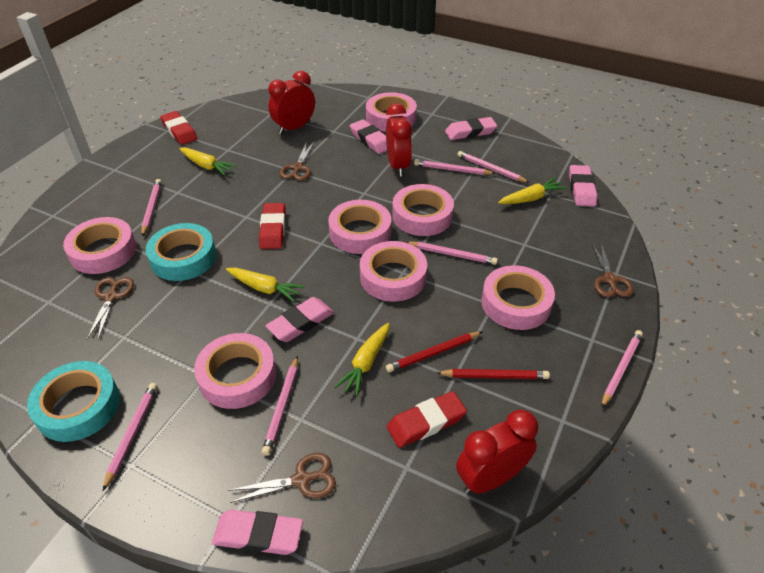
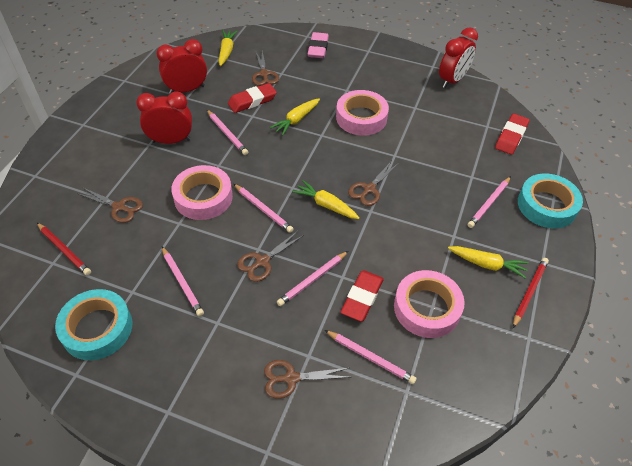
brown scissors: 4 -> 5
pink eraser: 5 -> 1
pink pencil: 7 -> 6
pink tape: 7 -> 3

